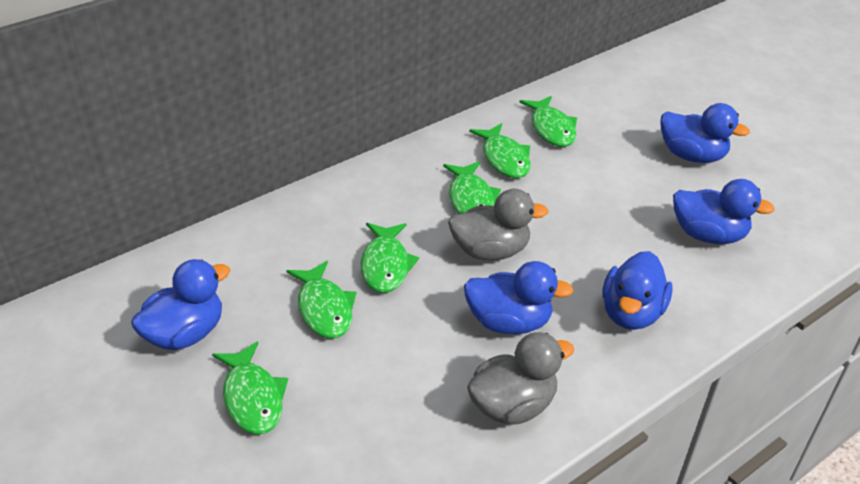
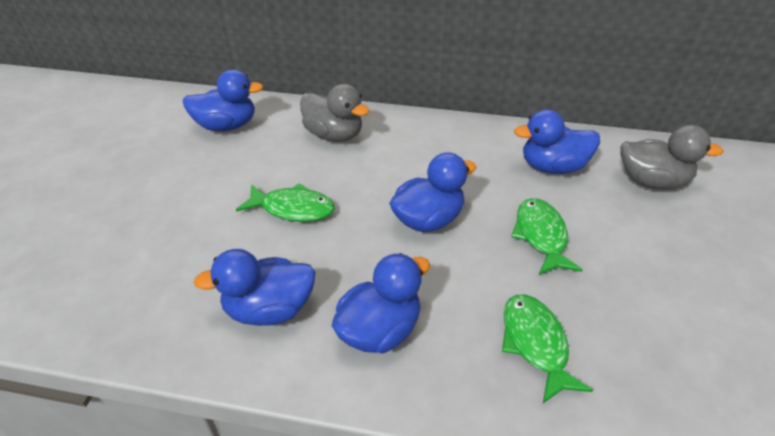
green fish: 6 -> 3

